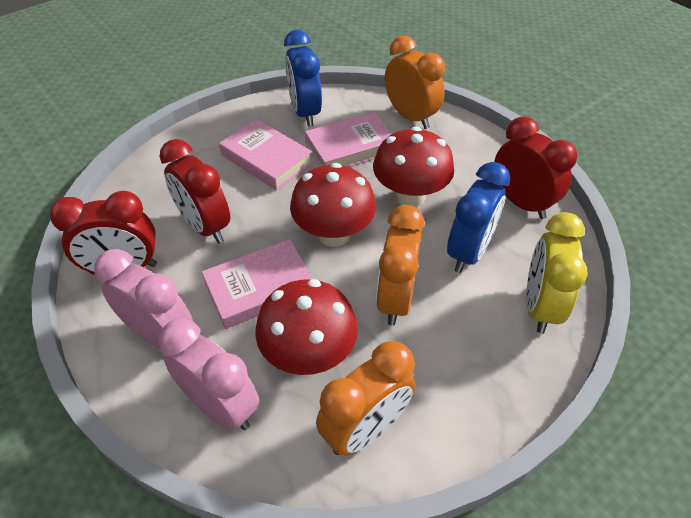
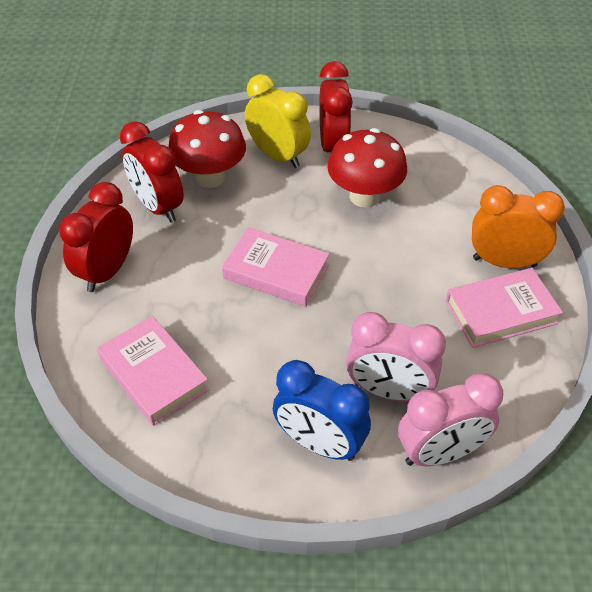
blue clock: 2 -> 1
orange clock: 3 -> 1
red mushroom: 3 -> 2

